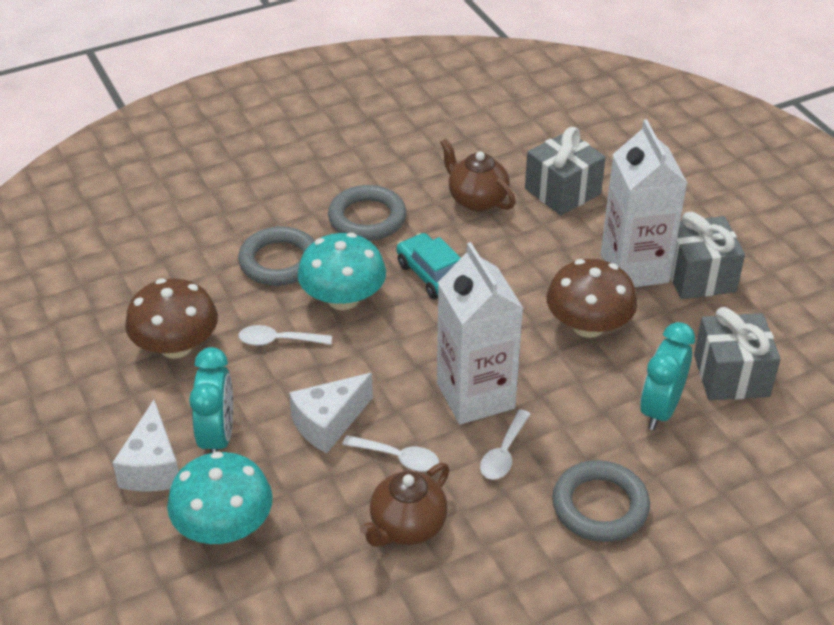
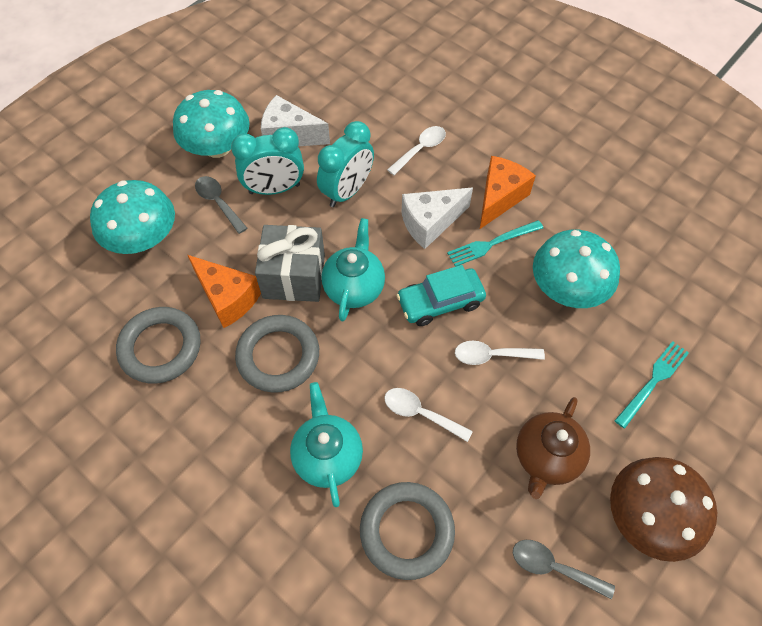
brown mushroom: 2 -> 1
brown teapot: 2 -> 1
grey gift: 3 -> 1
grey spoon: 0 -> 2
orange cheese: 0 -> 2
turquoise fork: 0 -> 2
turquoise mushroom: 2 -> 3
turquoise teapot: 0 -> 2
white carton: 2 -> 0

